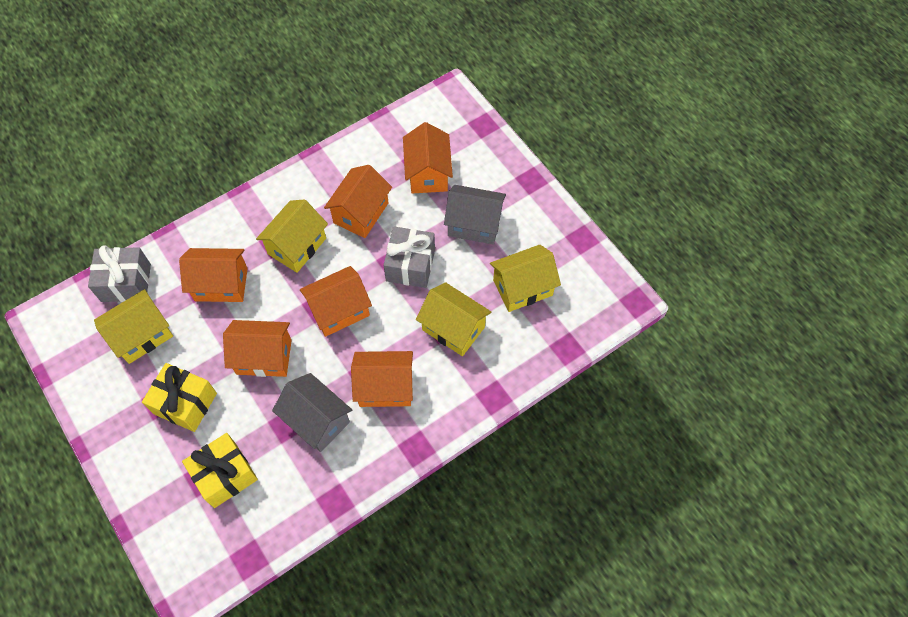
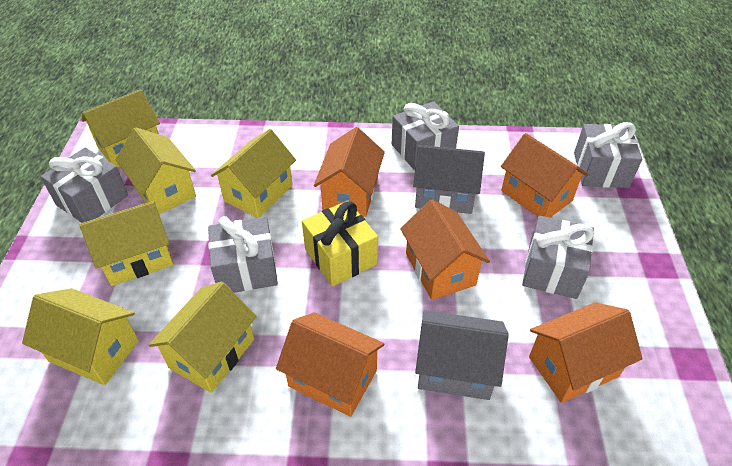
grey gift: 2 -> 5
orange house: 6 -> 5
yellow gift: 2 -> 1
yellow house: 4 -> 6

